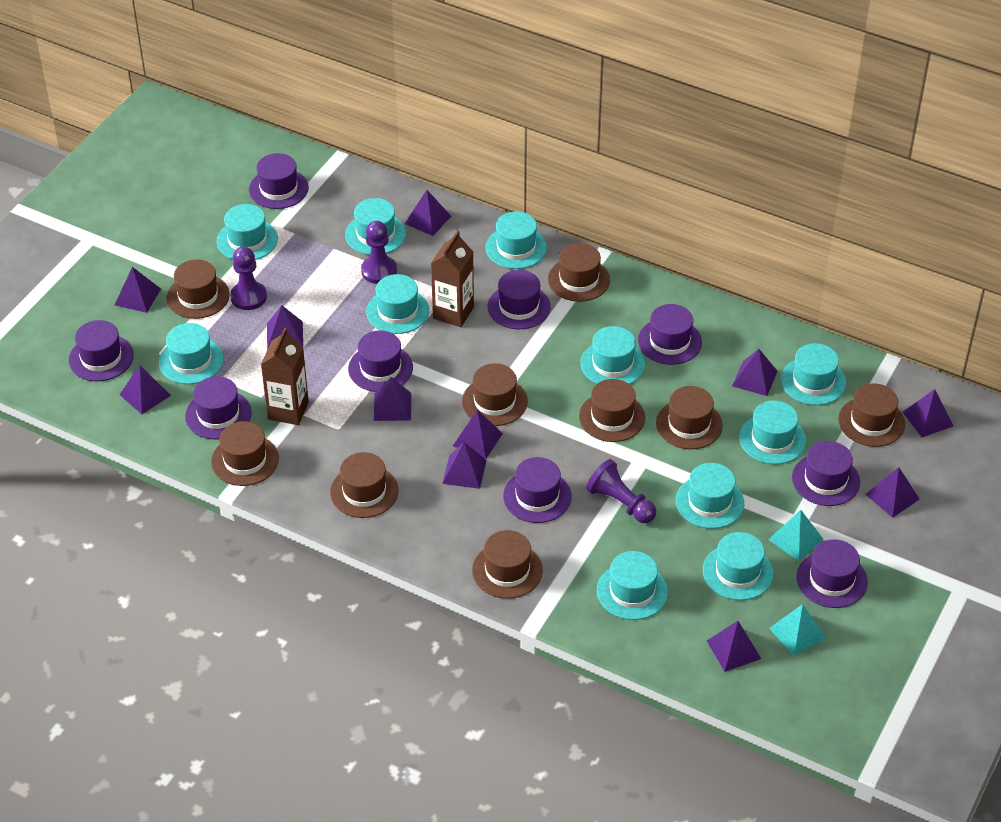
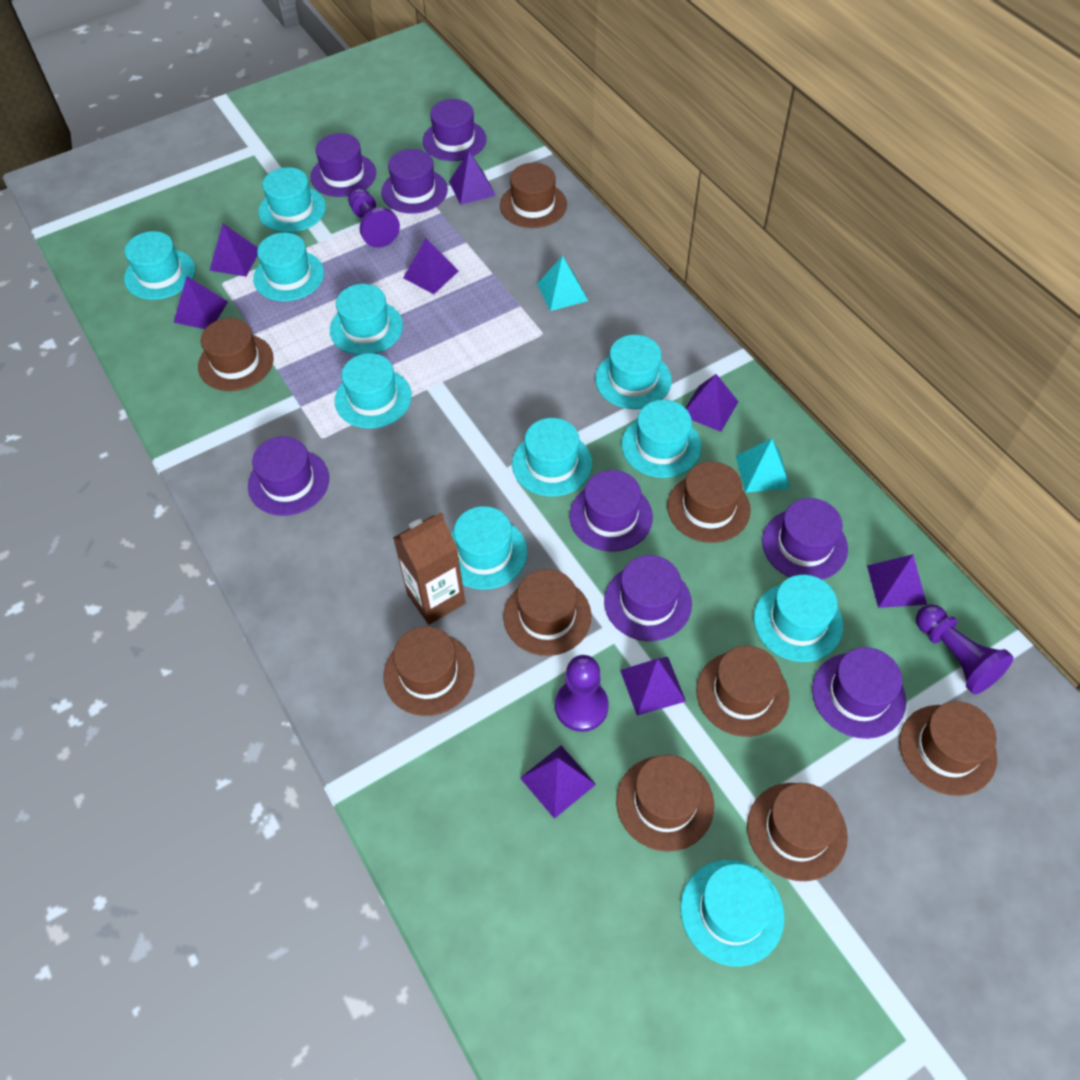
brown carton: 2 -> 1
purple hat: 9 -> 8
purple pyramid: 11 -> 8

